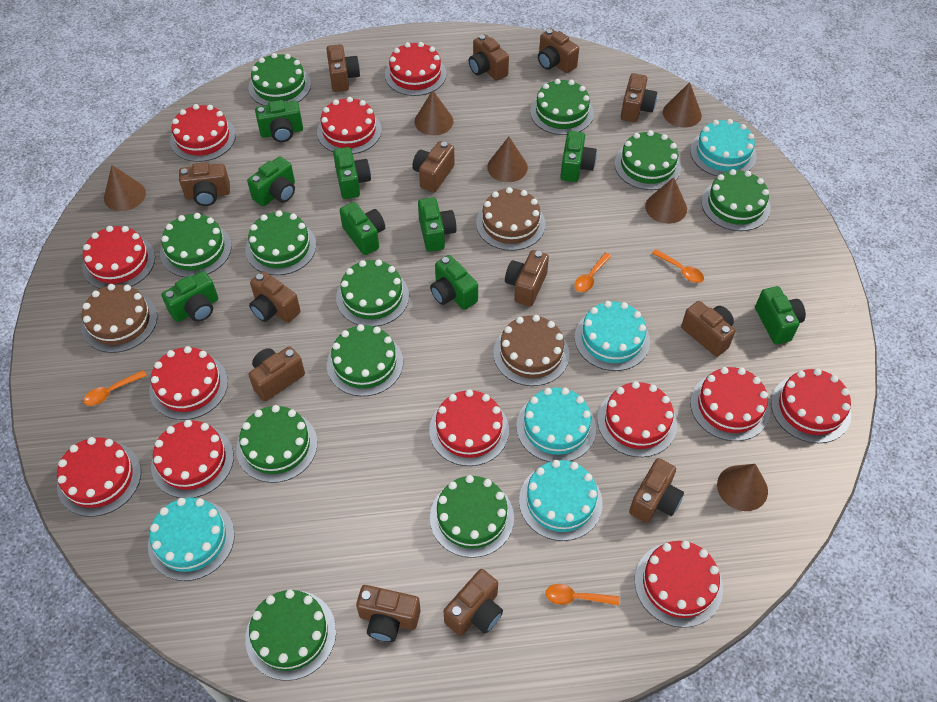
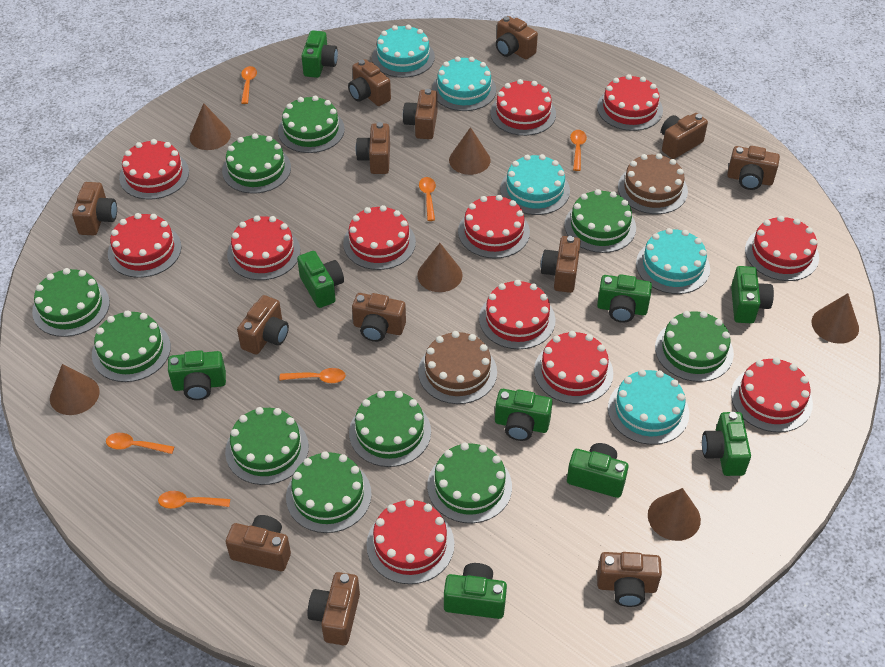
brown cake: 3 -> 2
green cake: 11 -> 10
orange spoon: 4 -> 6

